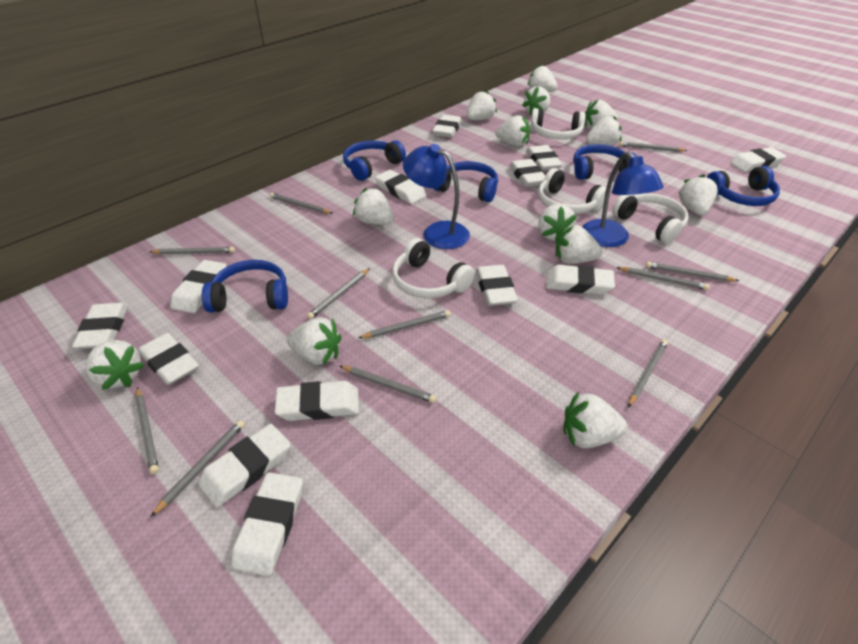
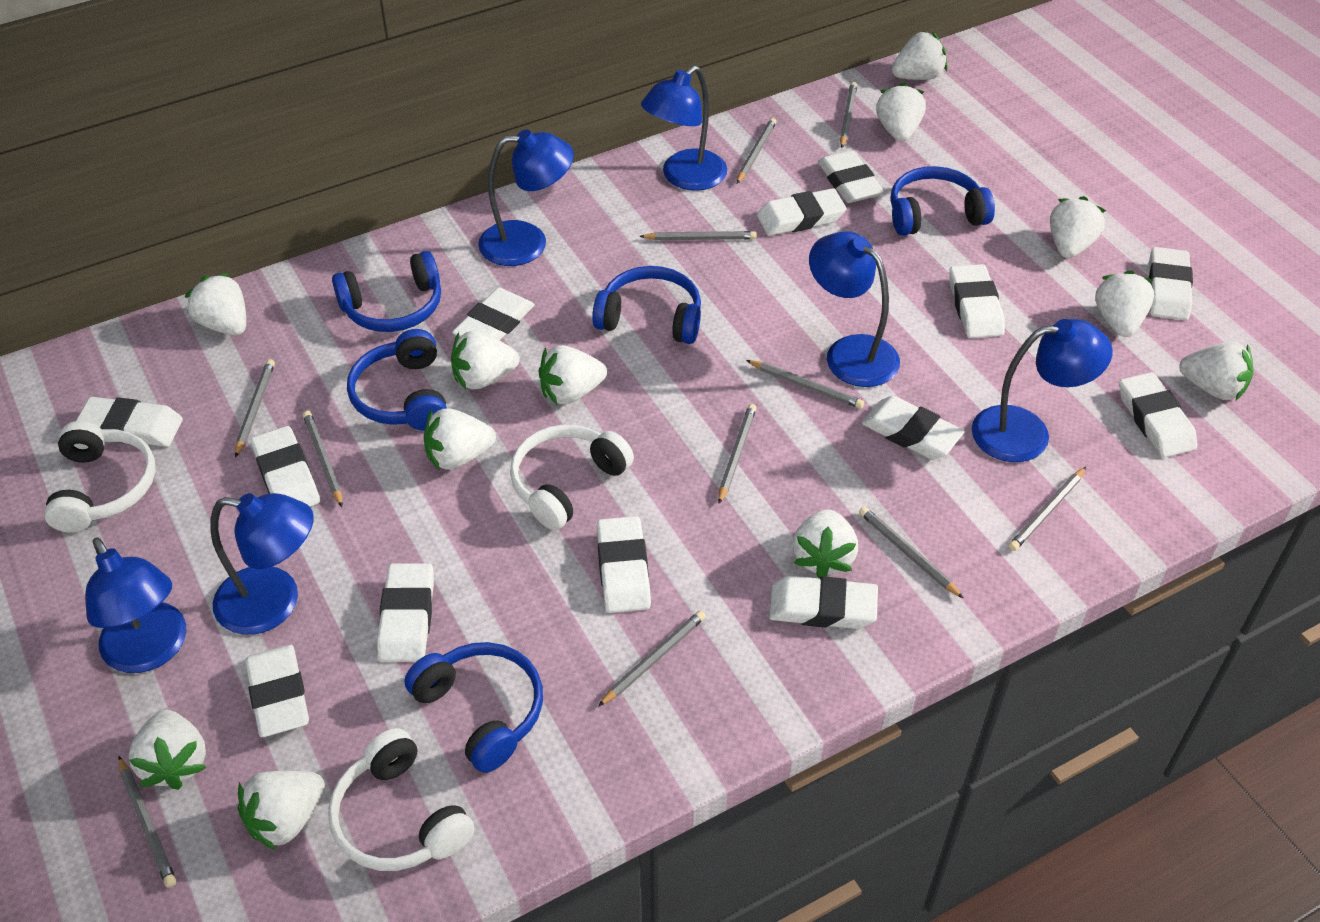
blue lamp: 2 -> 6
white headphones: 4 -> 3
white strawberry: 13 -> 12

